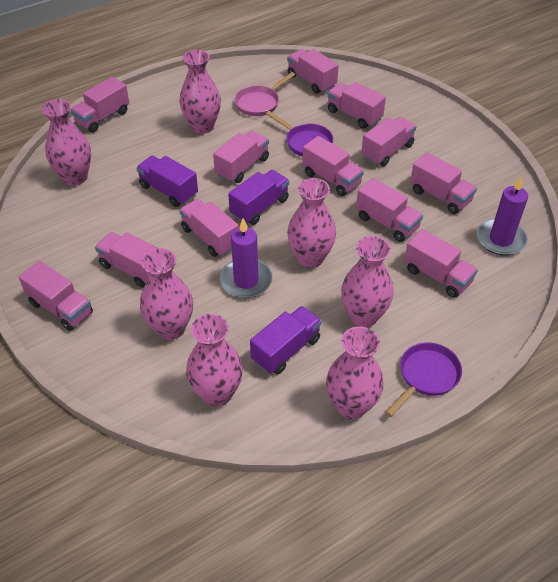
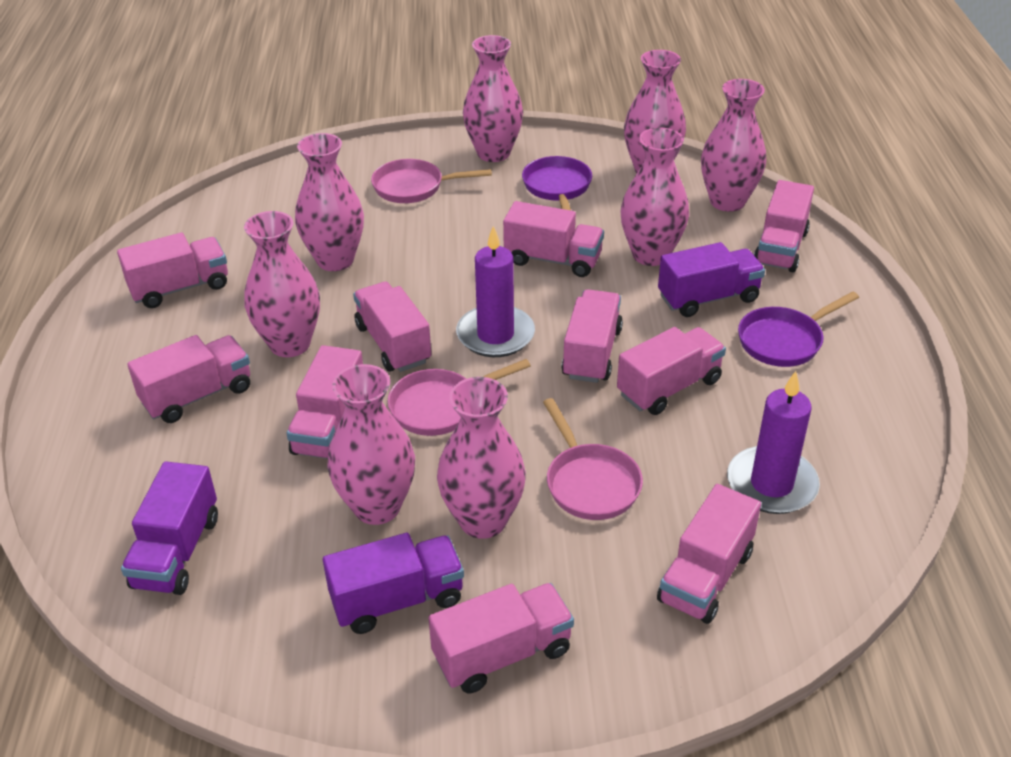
pink pan: 1 -> 3
pink truck: 12 -> 10
pink vase: 7 -> 8

